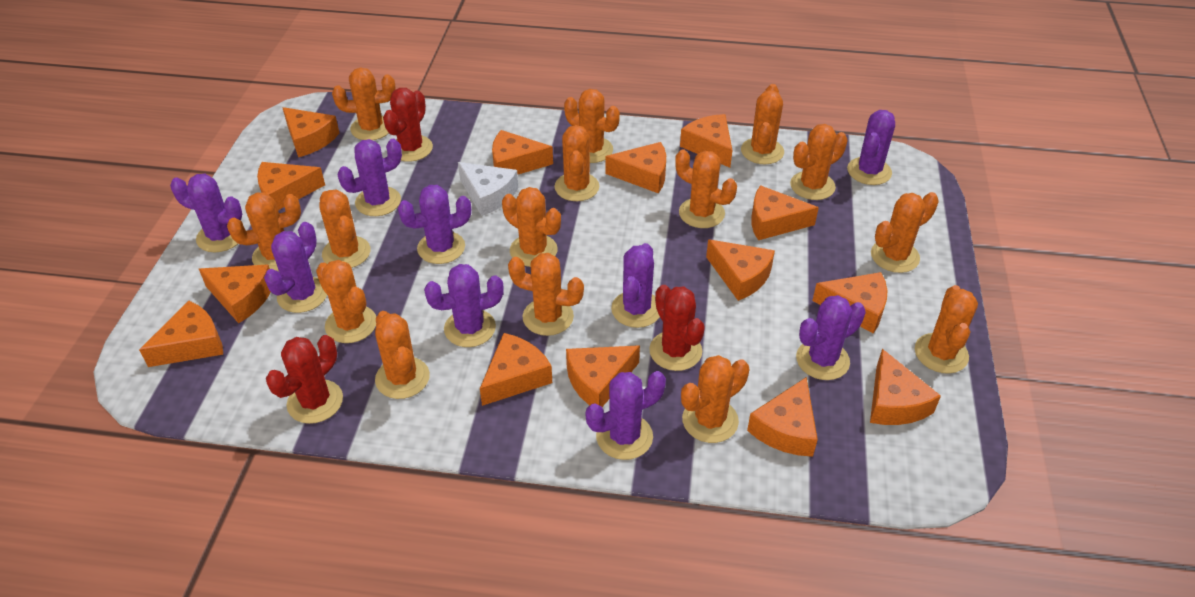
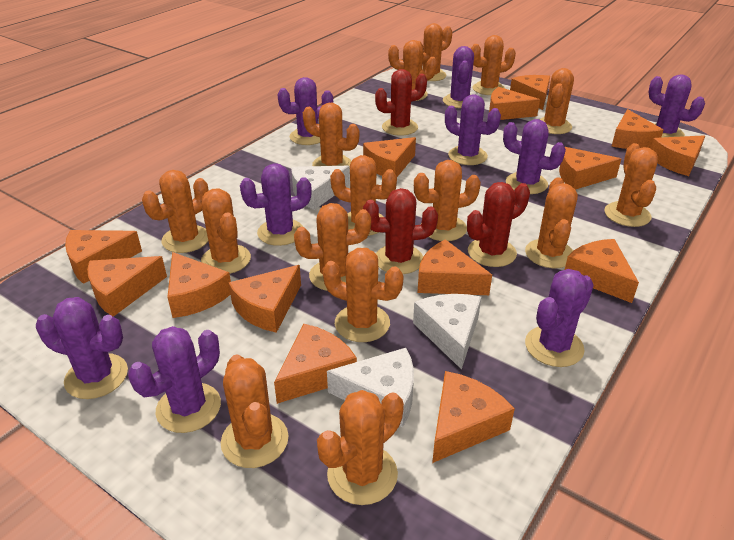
white cheese: 1 -> 3

